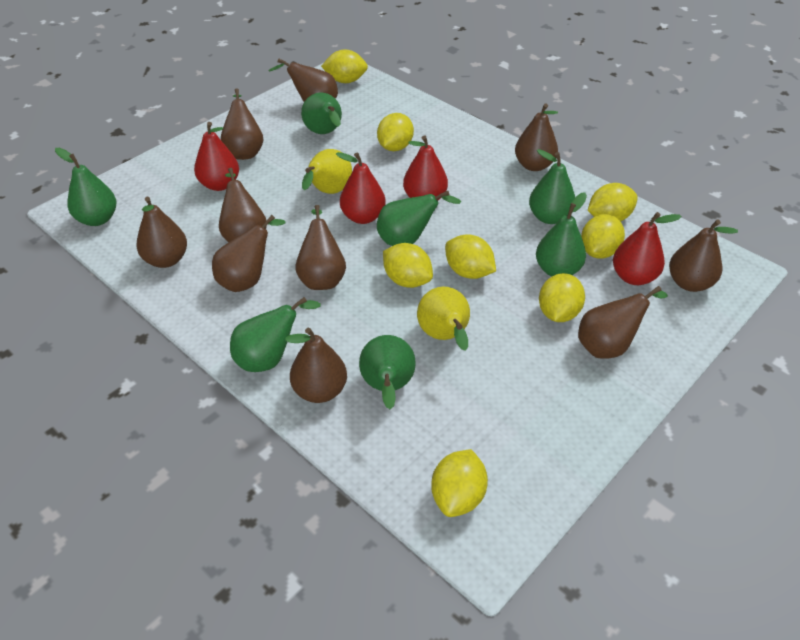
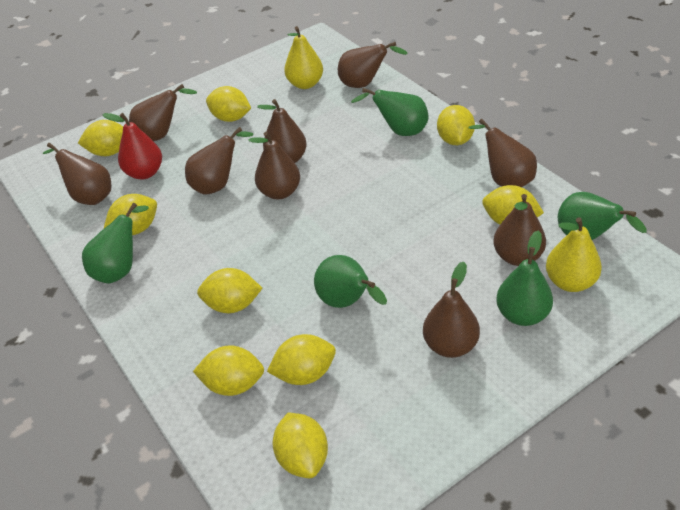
brown pear: 10 -> 9
green pear: 7 -> 5
red pear: 4 -> 1
yellow lemon: 8 -> 9

